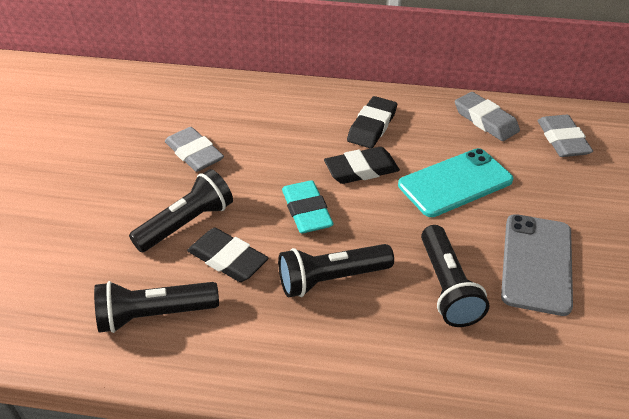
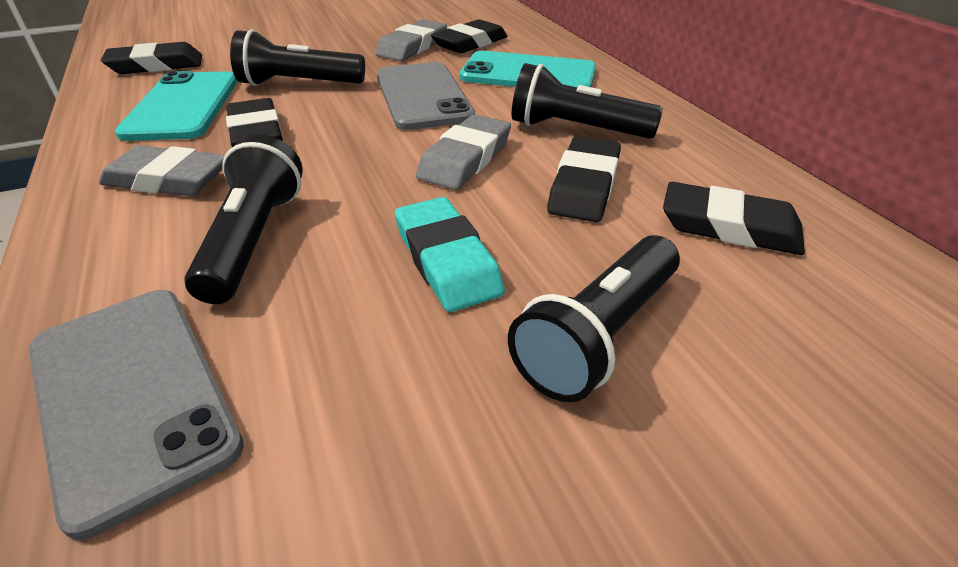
black eraser: 3 -> 5
grey phone: 1 -> 2
turquoise phone: 1 -> 2

